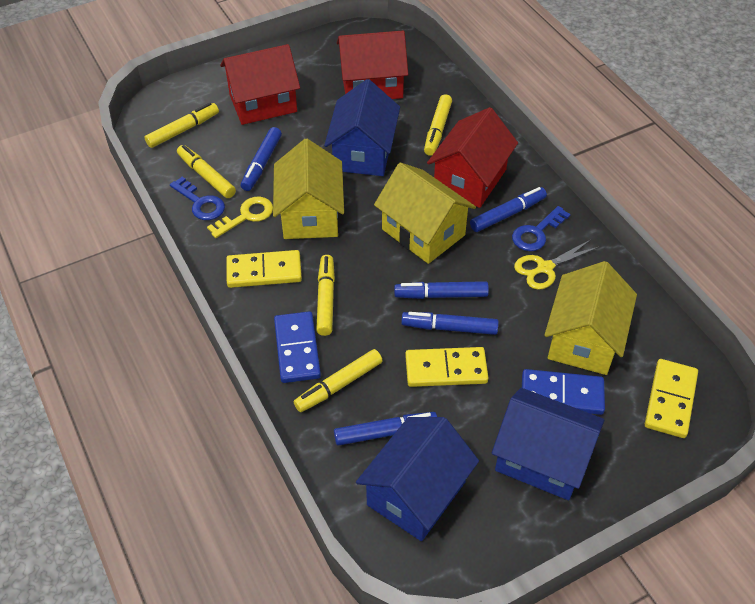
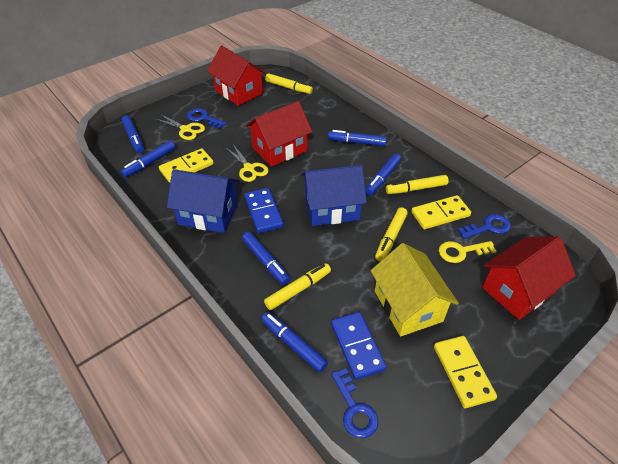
blue house: 3 -> 2
blue key: 2 -> 3
blue marker: 5 -> 6
yellow house: 3 -> 1
yellow marker: 5 -> 4
yellow scissors: 1 -> 2

